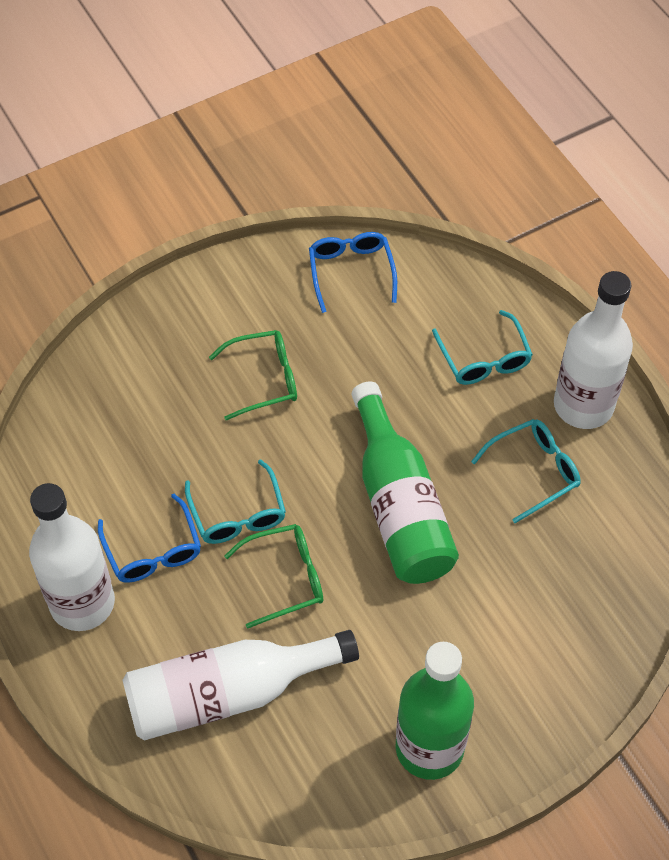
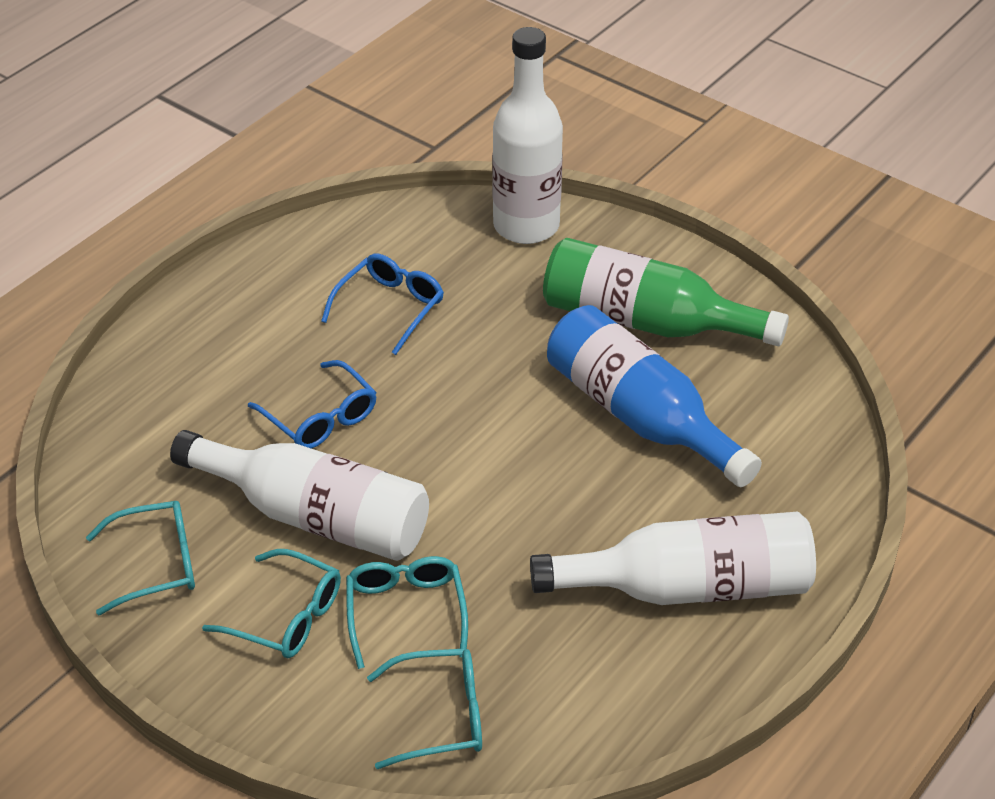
blue bottle: 0 -> 1
green bottle: 2 -> 1
green glasses: 2 -> 0
turquoise glasses: 3 -> 4

